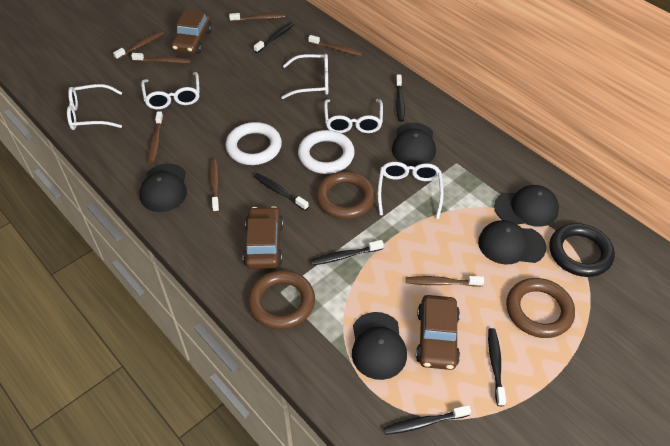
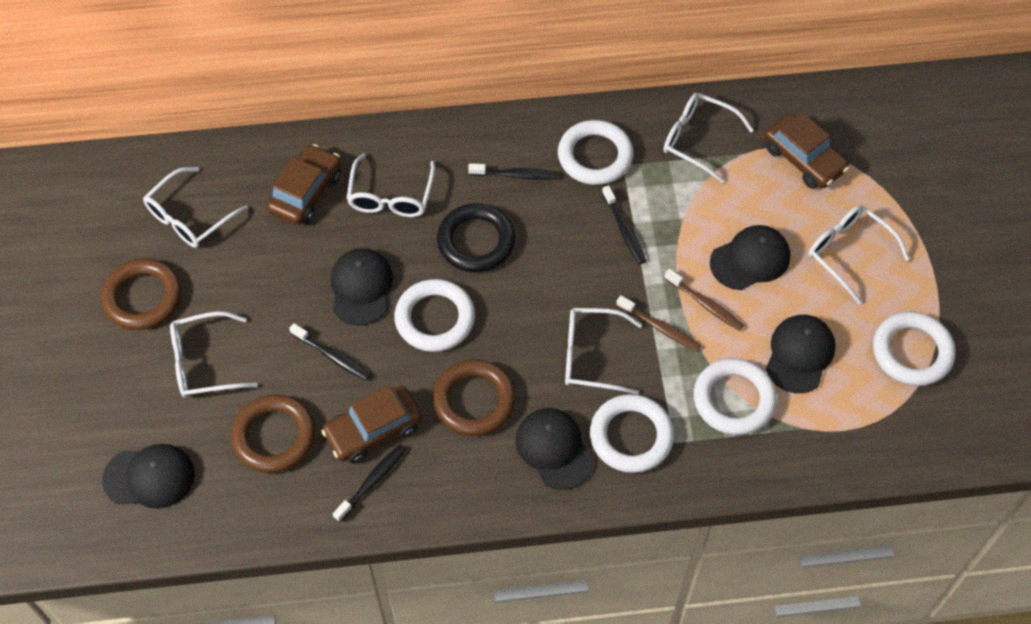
black toothbrush: 6 -> 4
brown toothbrush: 7 -> 2
white glasses: 5 -> 6
white ring: 2 -> 5

